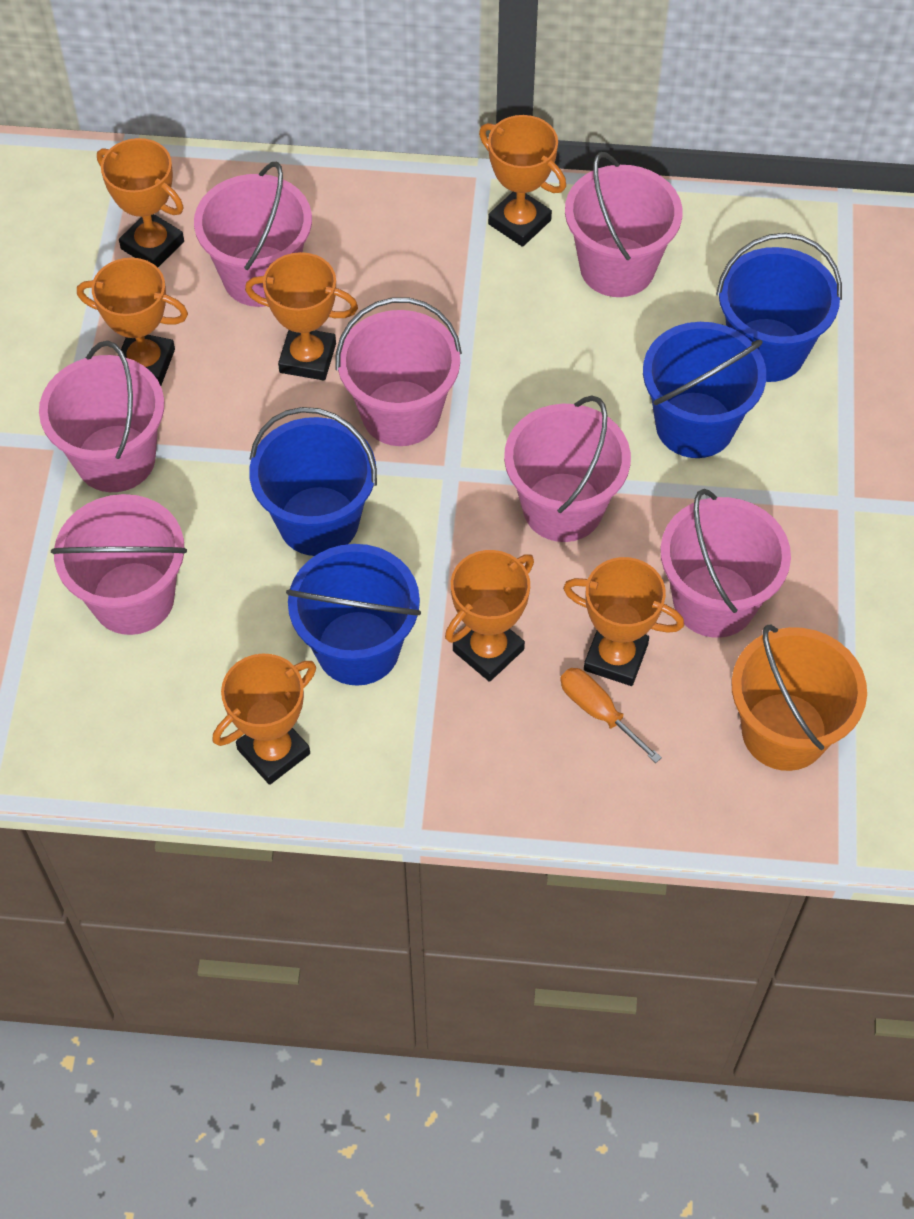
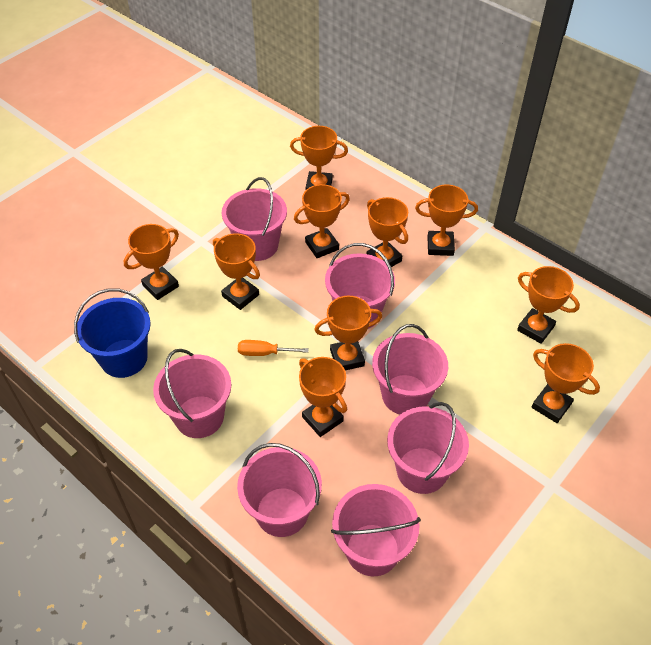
blue bucket: 4 -> 1
orange bucket: 1 -> 0
orange trophy: 7 -> 10

